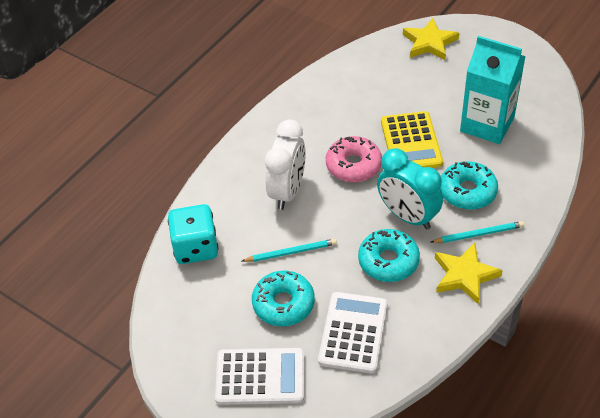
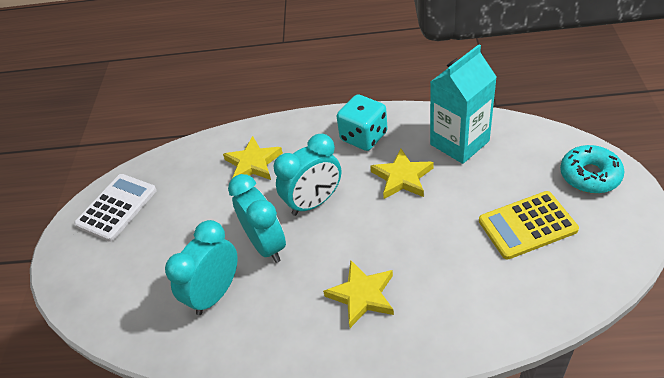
pink donut: 1 -> 0
turquoise clock: 1 -> 3
turquoise donut: 3 -> 1
turquoise pencil: 2 -> 0
white calculator: 2 -> 1
white clock: 1 -> 0
yellow star: 2 -> 3

